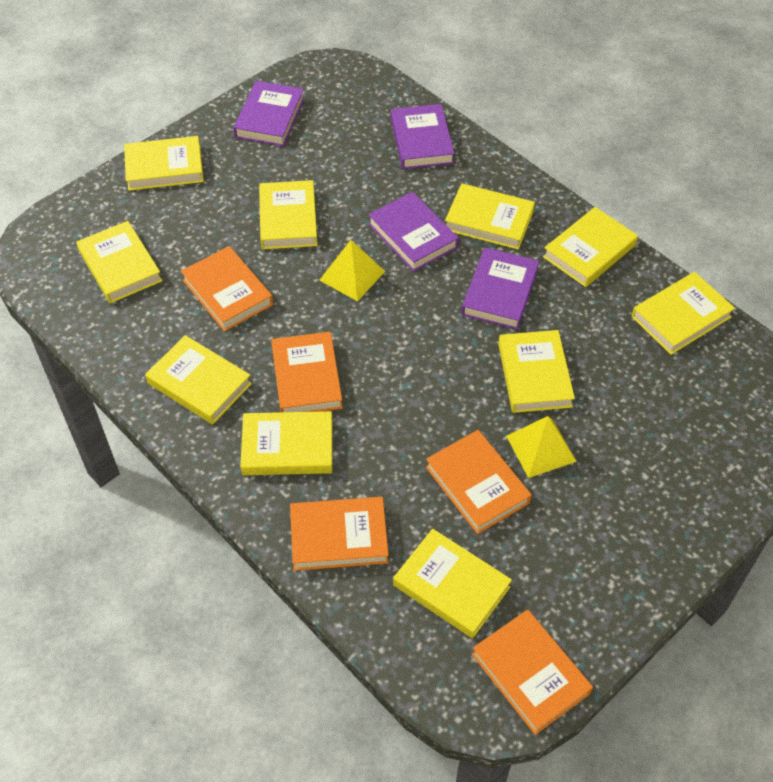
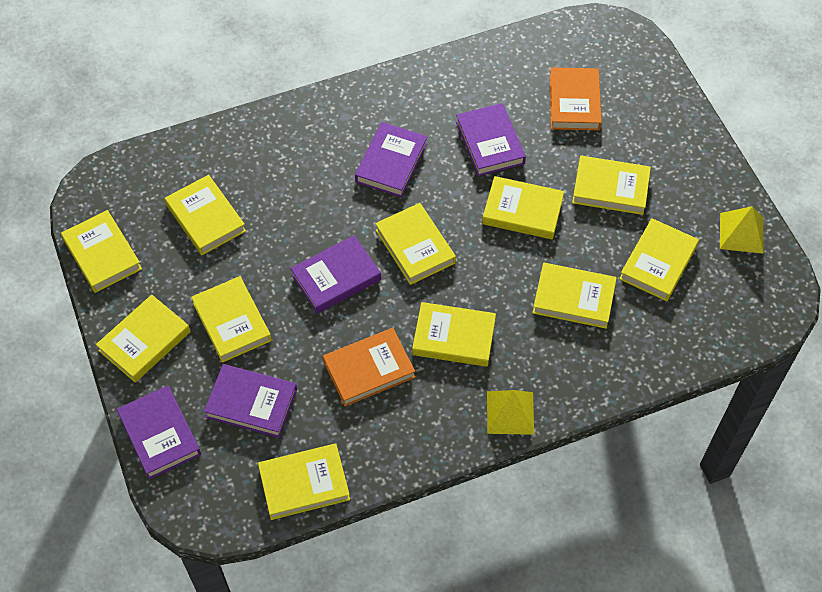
orange book: 5 -> 2
purple book: 4 -> 5
yellow book: 10 -> 11

